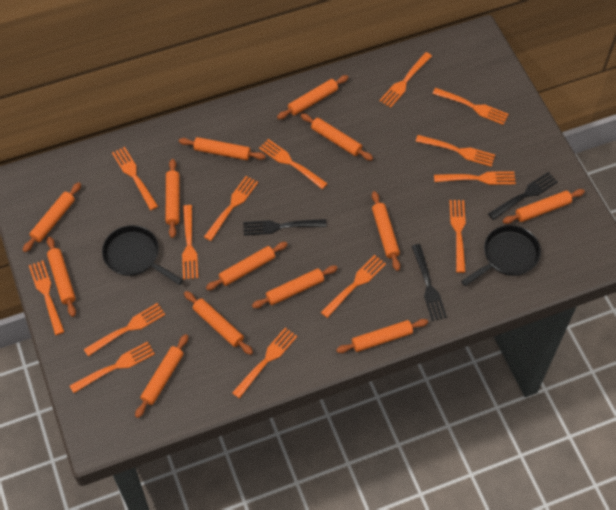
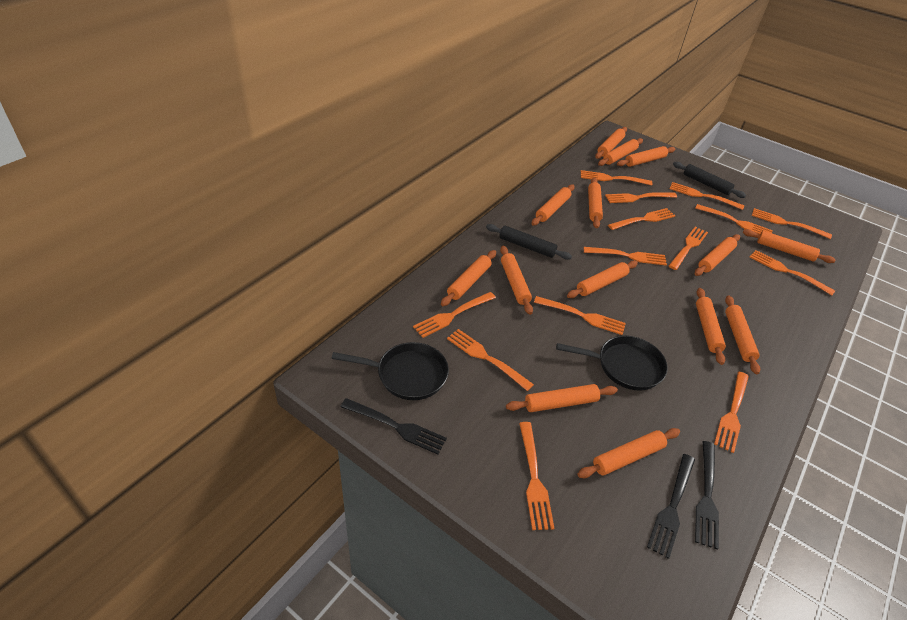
black rolling pin: 0 -> 2
orange rolling pin: 13 -> 14

